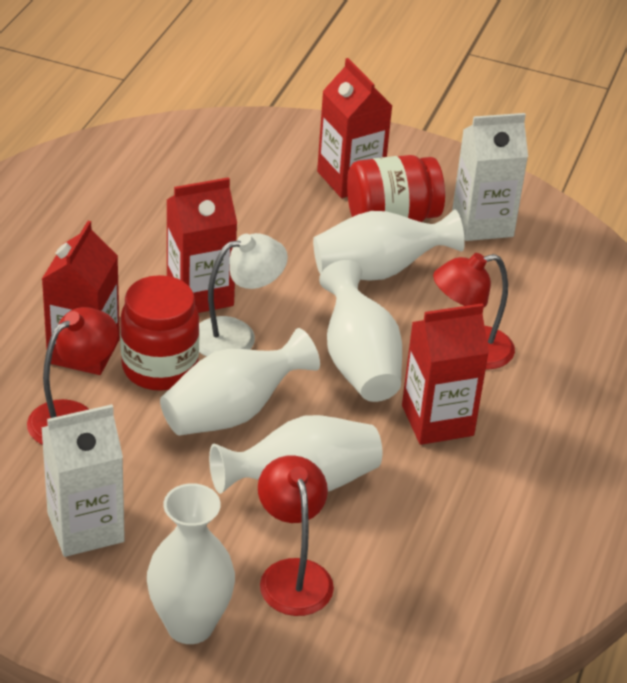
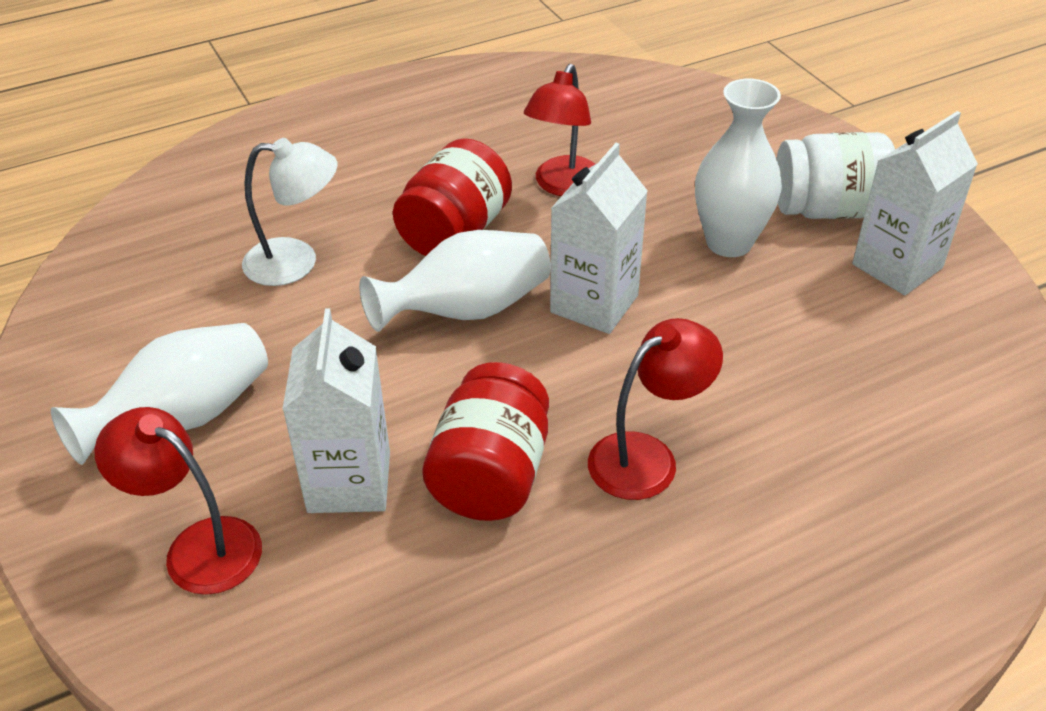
red carton: 4 -> 0
white carton: 2 -> 3
white jar: 0 -> 1
white vase: 5 -> 3

